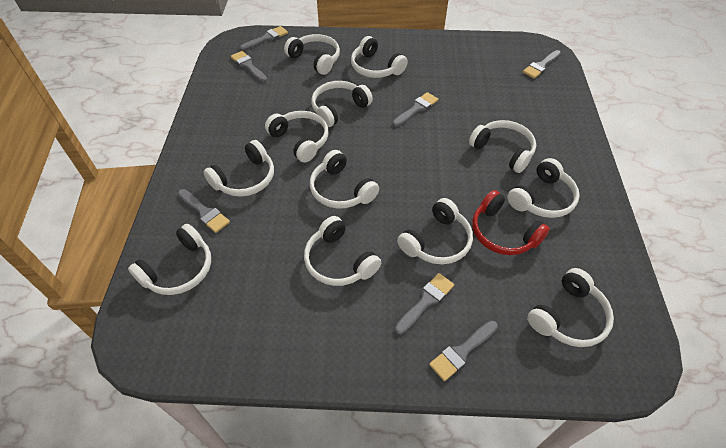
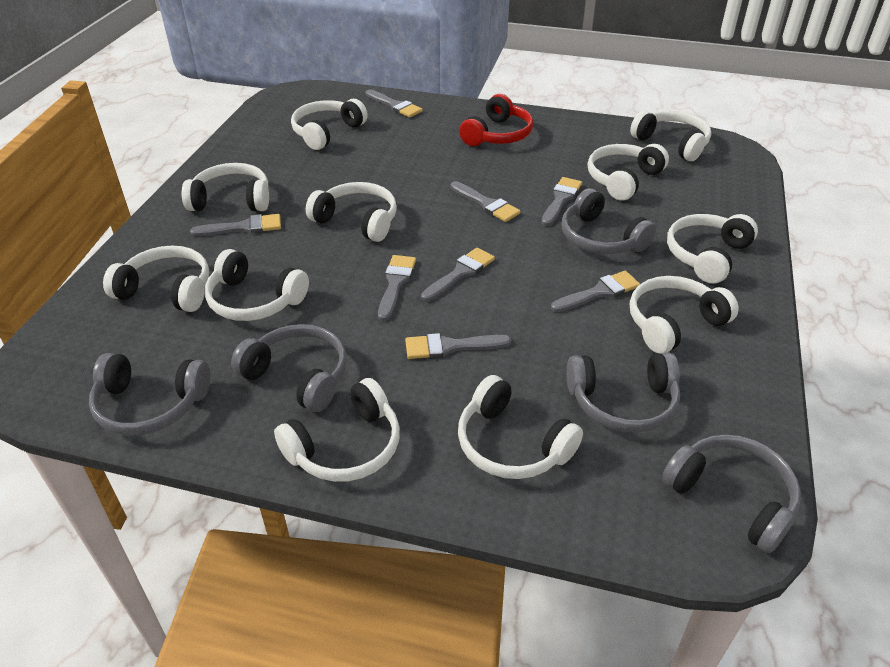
grey brush: 7 -> 8
grey headphones: 0 -> 5
white headphones: 12 -> 11

